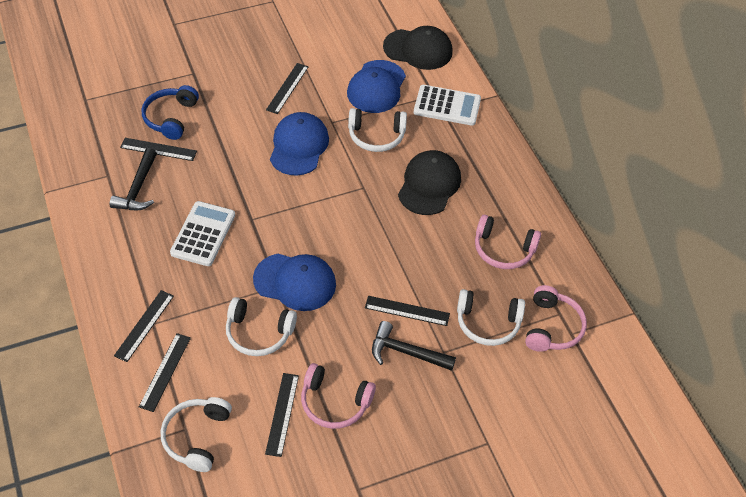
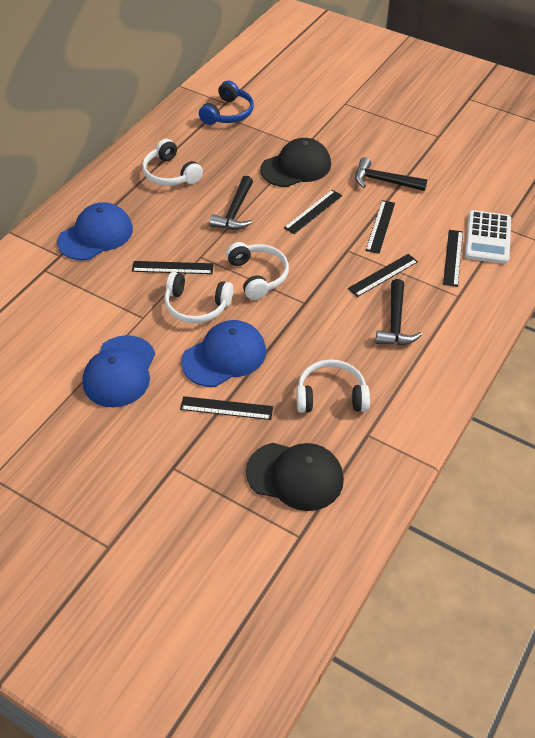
black hammer: 2 -> 3
pink headphones: 3 -> 0
white calculator: 2 -> 1

